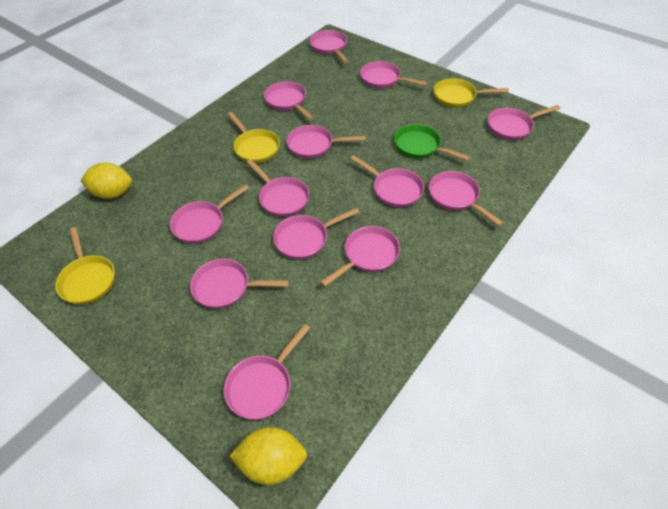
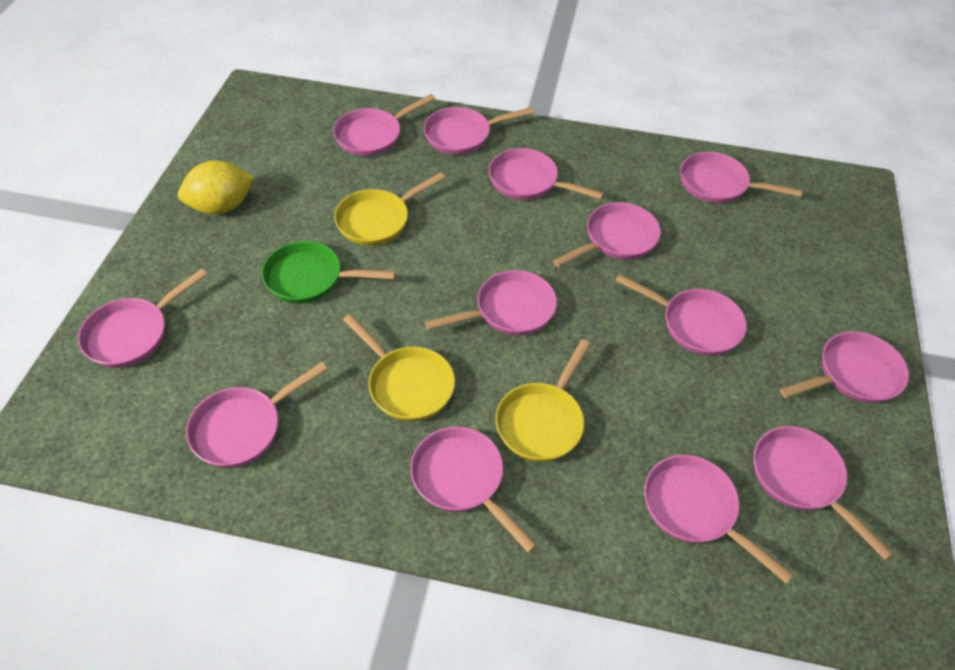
yellow lemon: 2 -> 1

